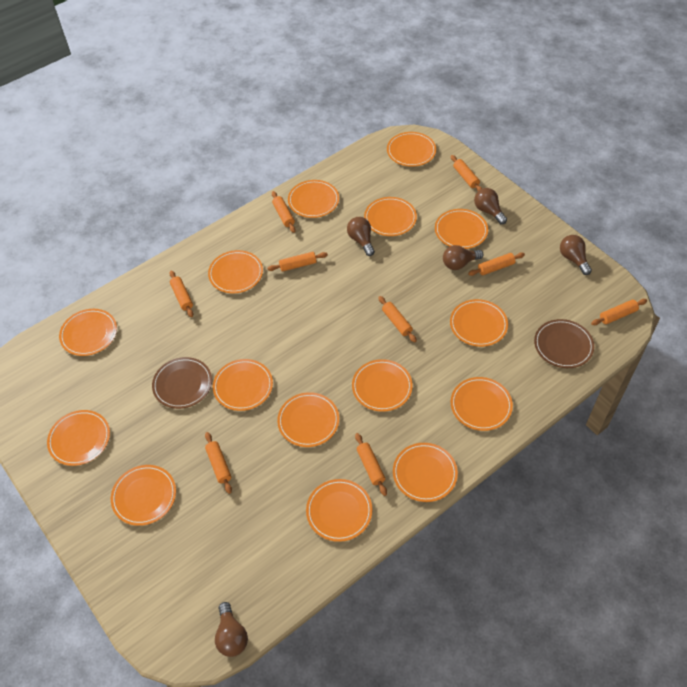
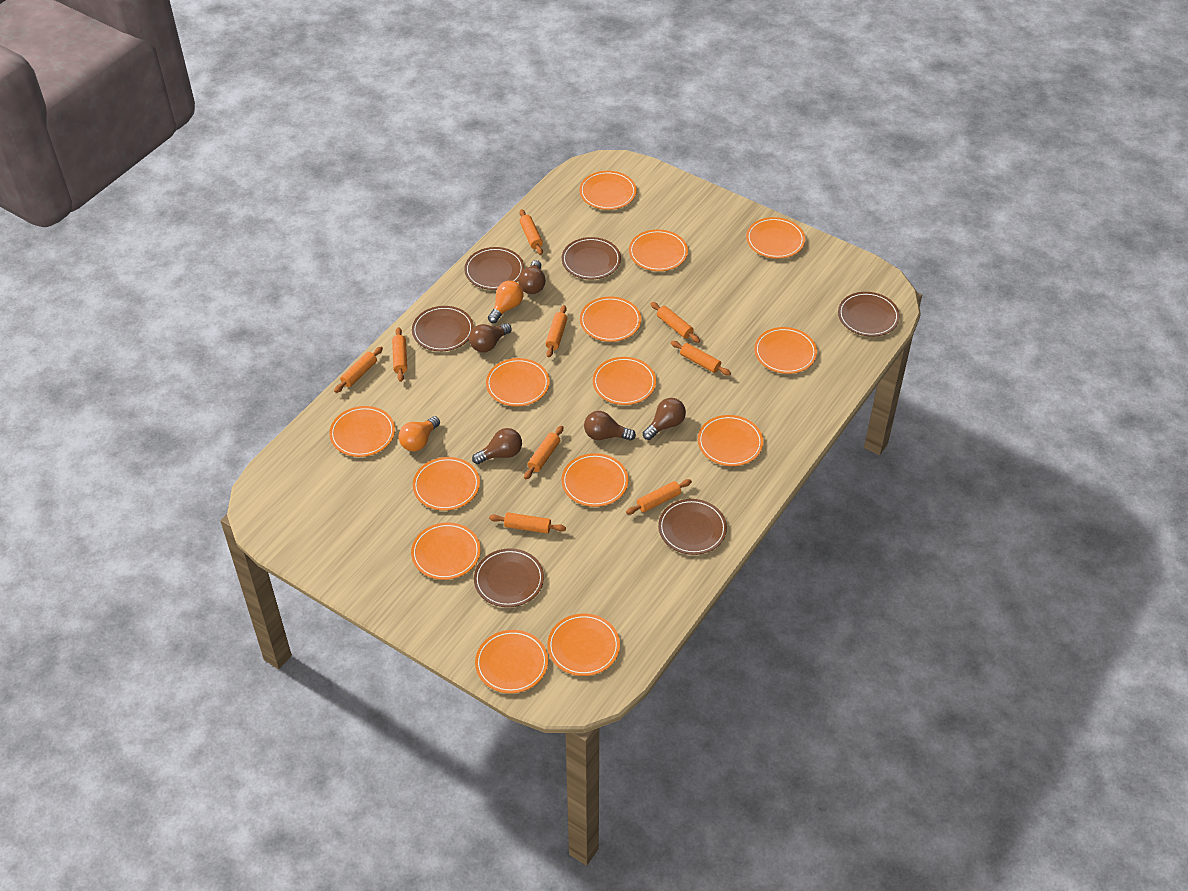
brown plate: 2 -> 6
orange light bulb: 0 -> 2
orange plate: 15 -> 14

